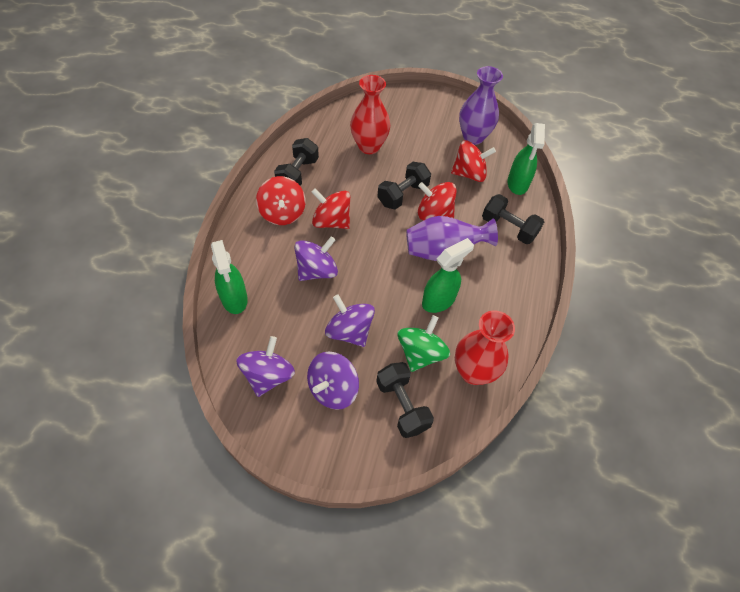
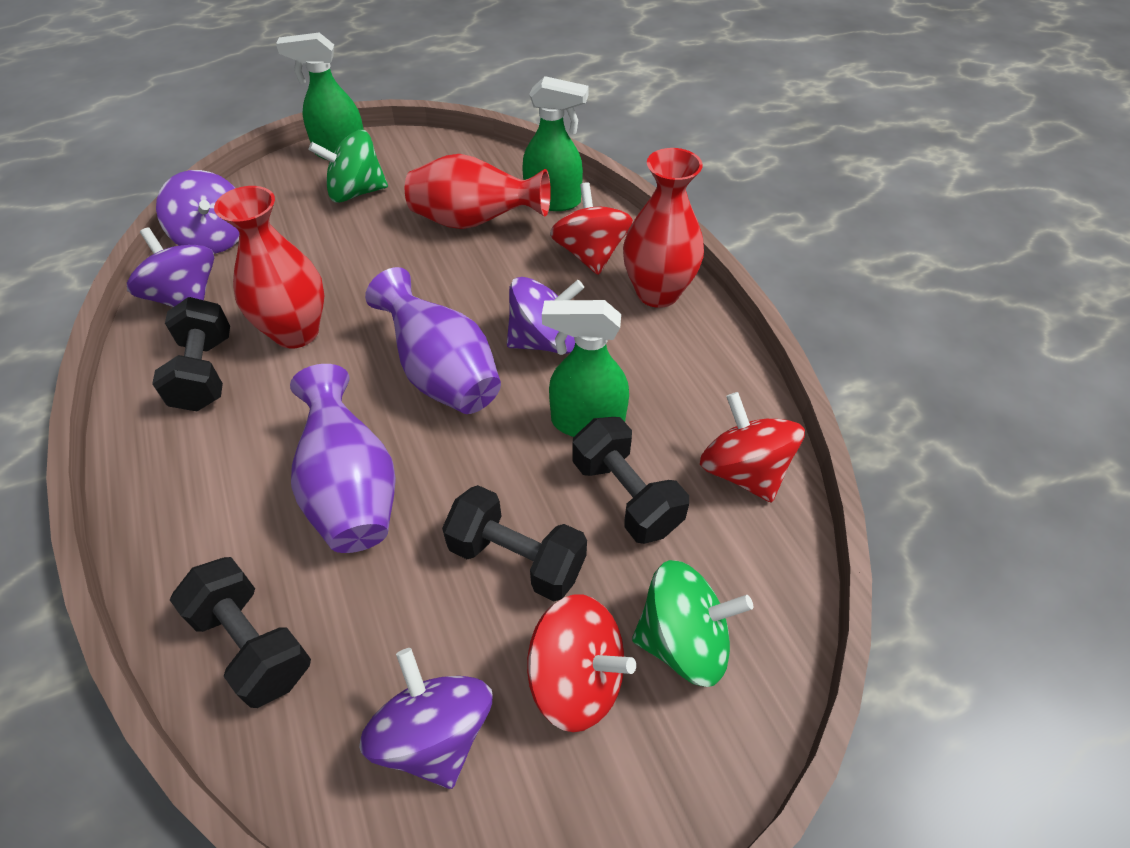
green spinning top: 1 -> 2
red spinning top: 4 -> 3
red vase: 2 -> 3

